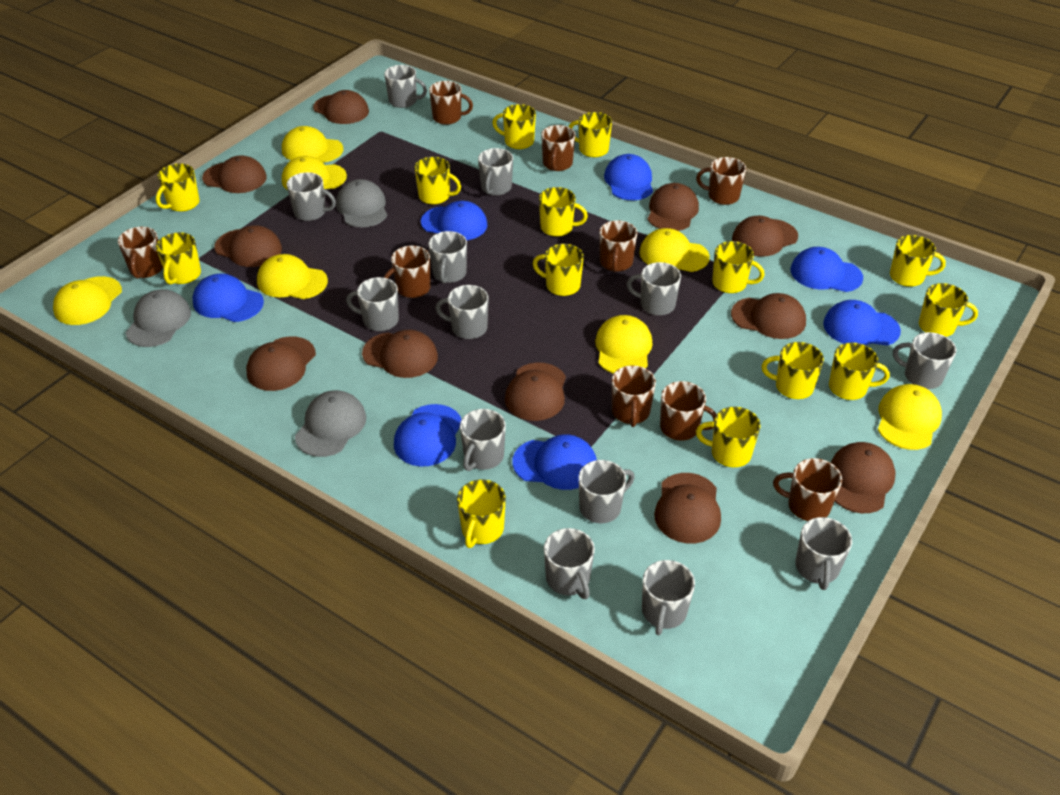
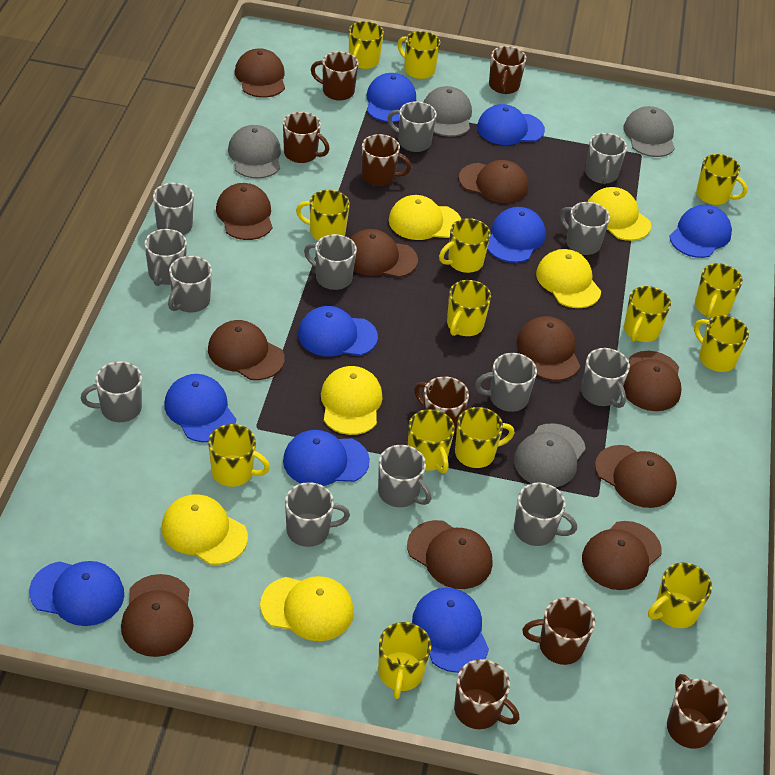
blue cap: 7 -> 9
brown mug: 9 -> 8
grey cap: 3 -> 4
yellow cap: 7 -> 6

